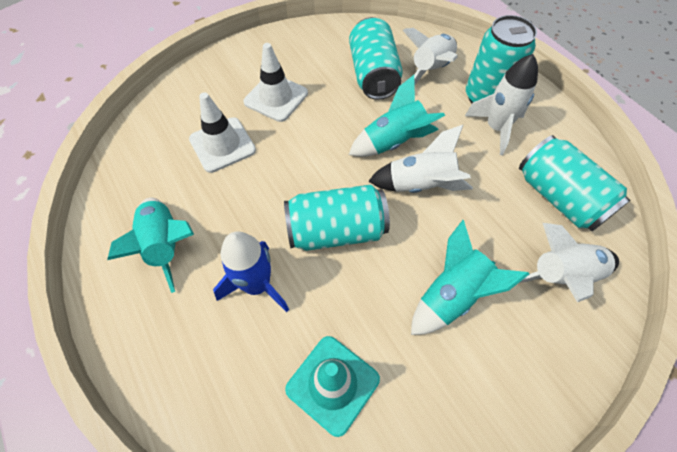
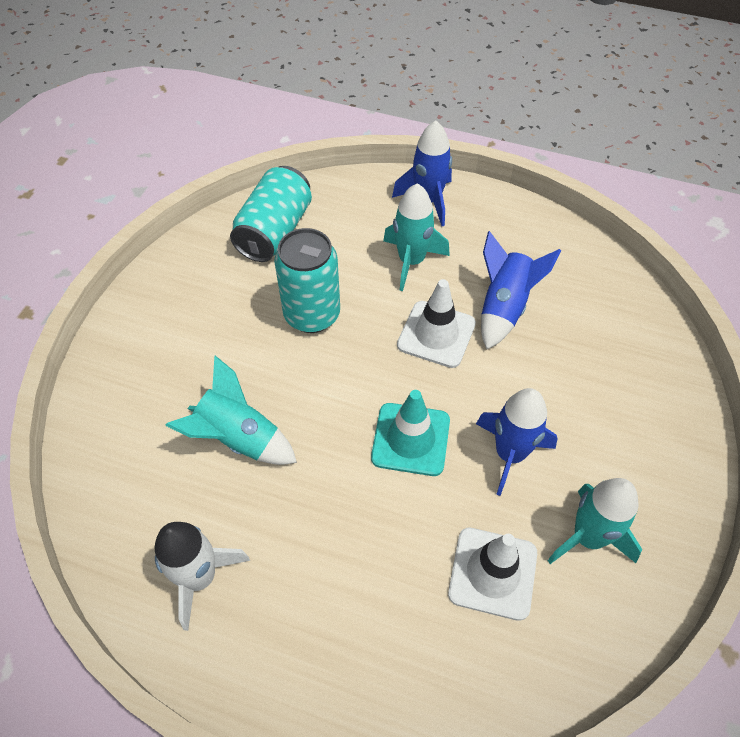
blue rocket: 1 -> 3
turquoise can: 4 -> 2
white rocket: 4 -> 1

